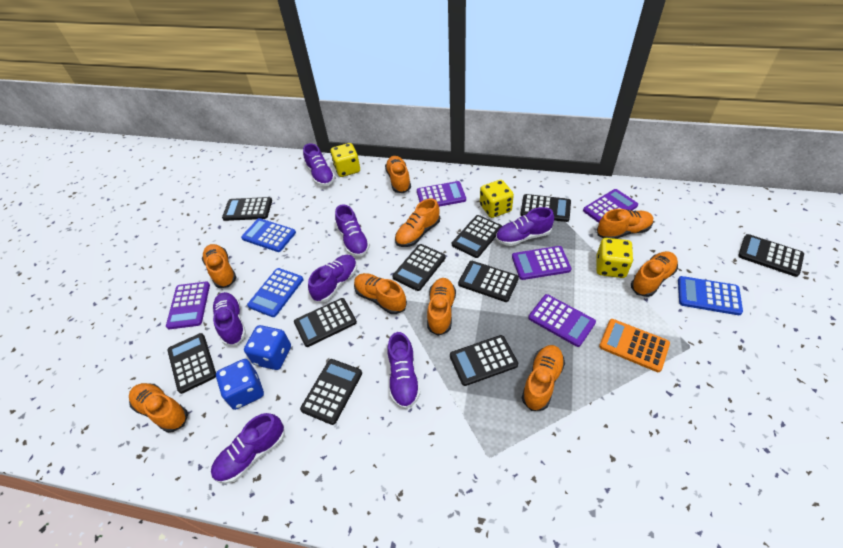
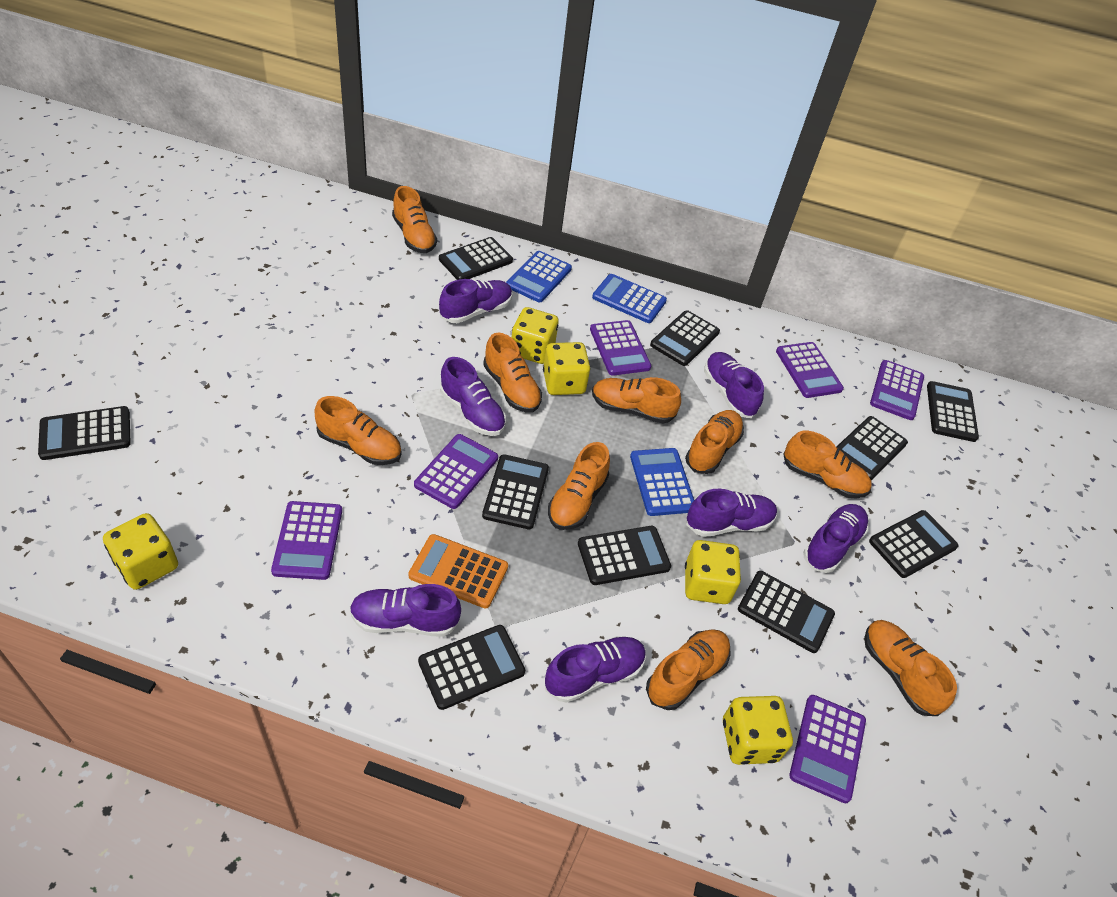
blue dice: 2 -> 0
purple calculator: 5 -> 6
yellow dice: 3 -> 5

